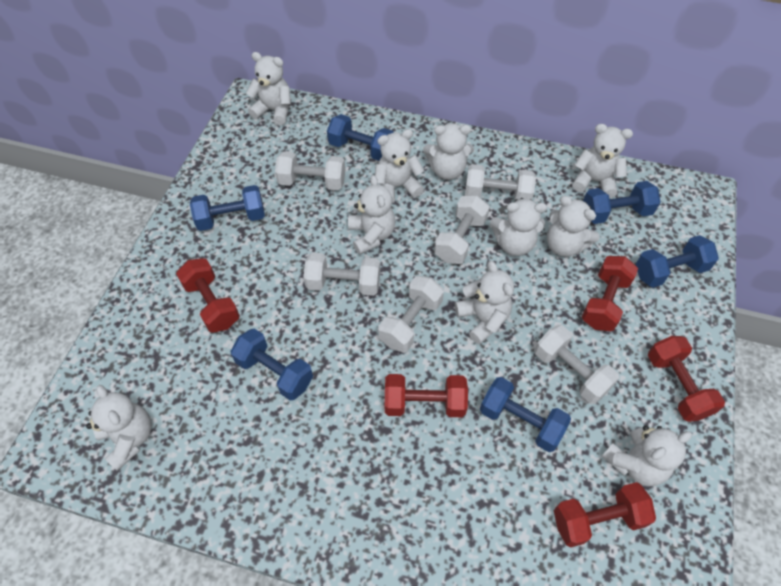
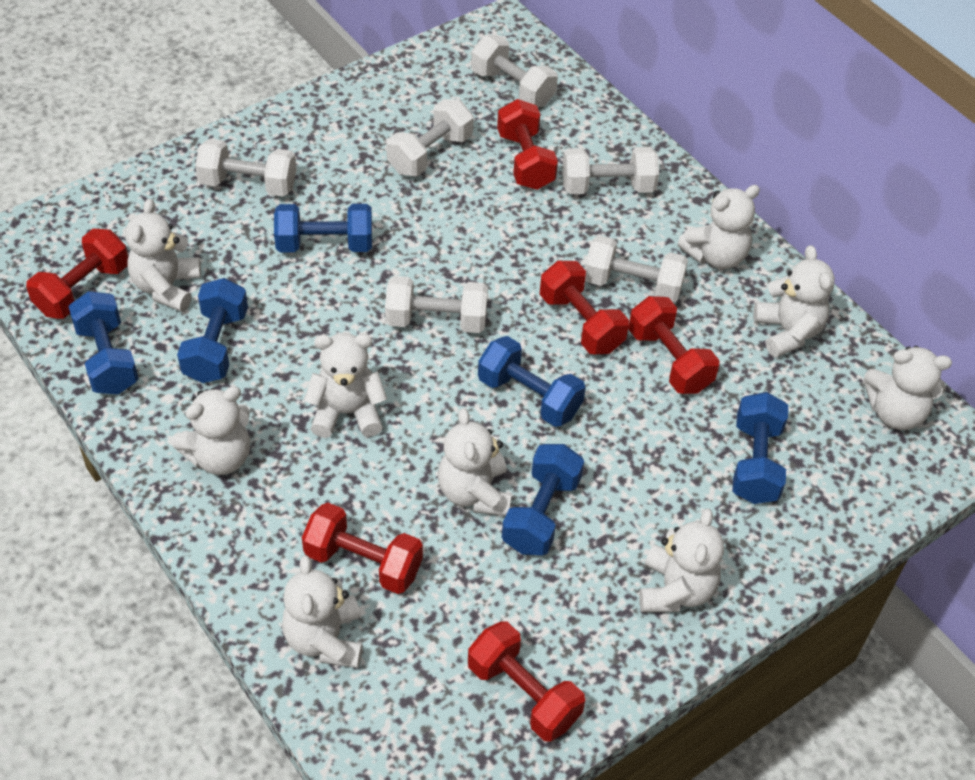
red dumbbell: 5 -> 6
white teddy bear: 10 -> 9

